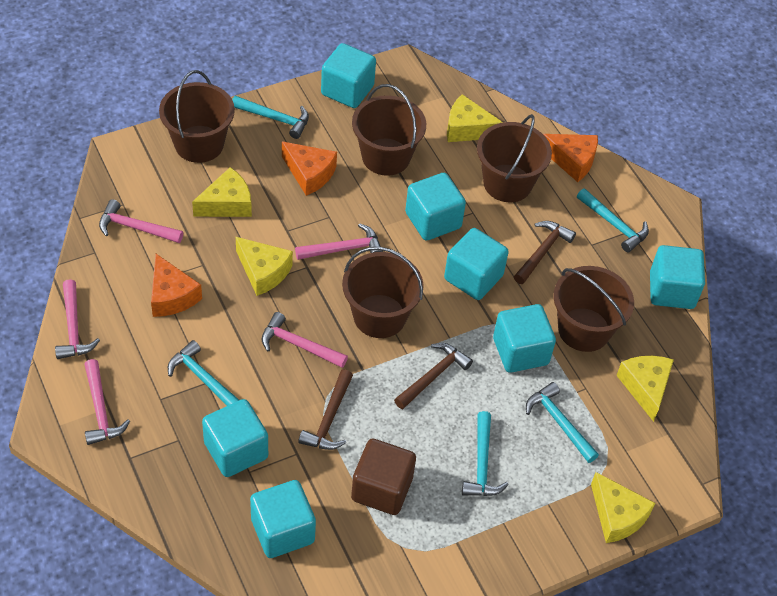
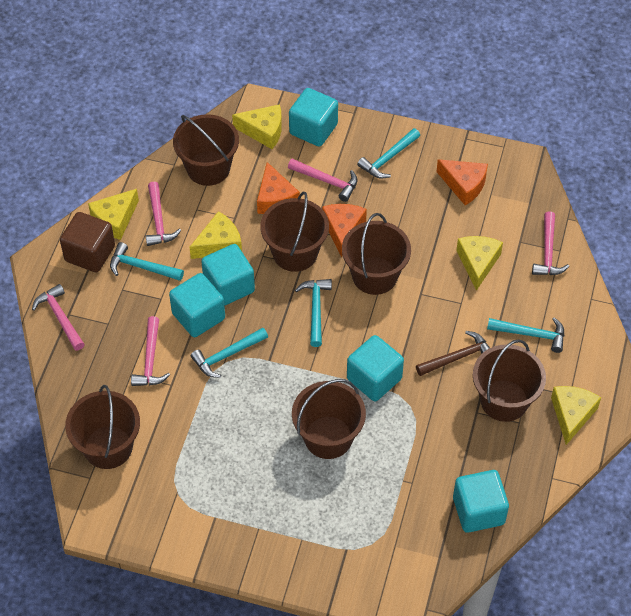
brown bucket: 5 -> 6
brown hammer: 3 -> 1
turquoise cube: 7 -> 5

